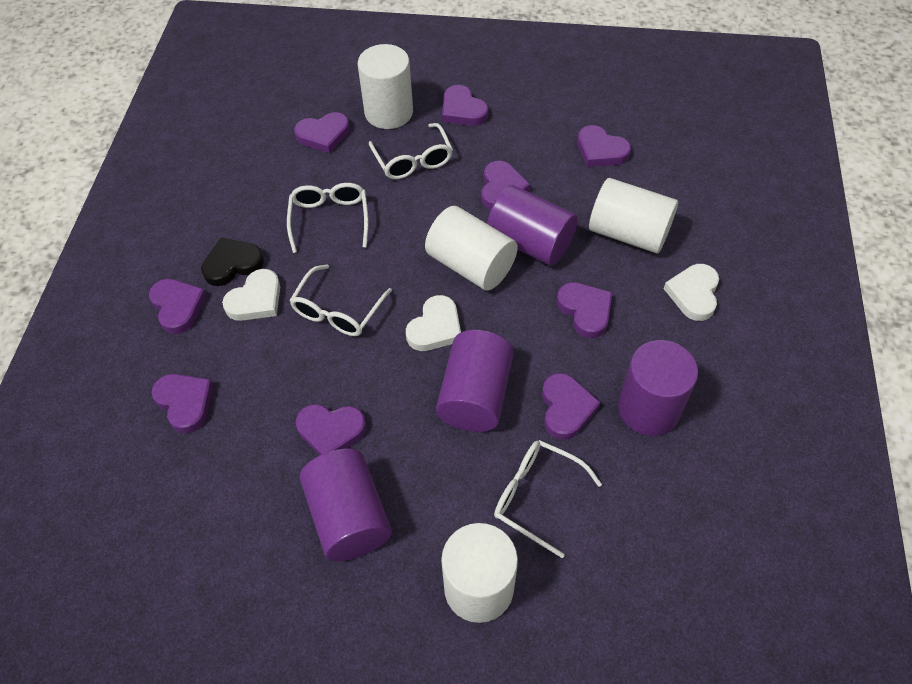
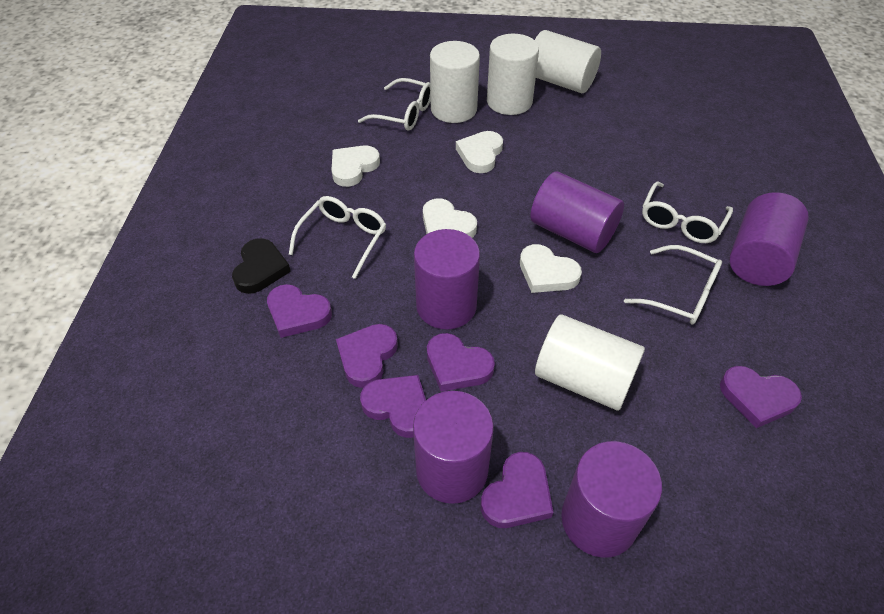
purple cylinder: 4 -> 5
purple heart: 9 -> 6
white heart: 3 -> 4

